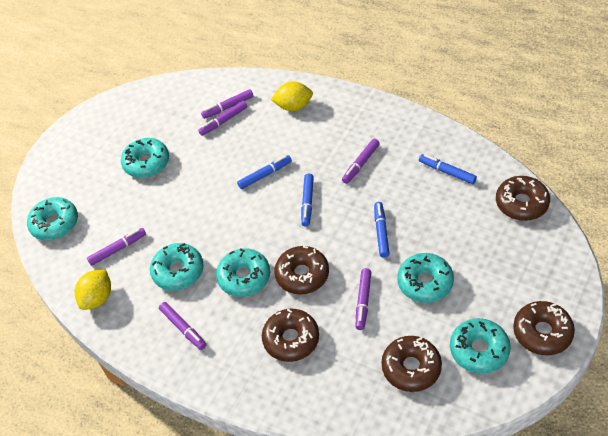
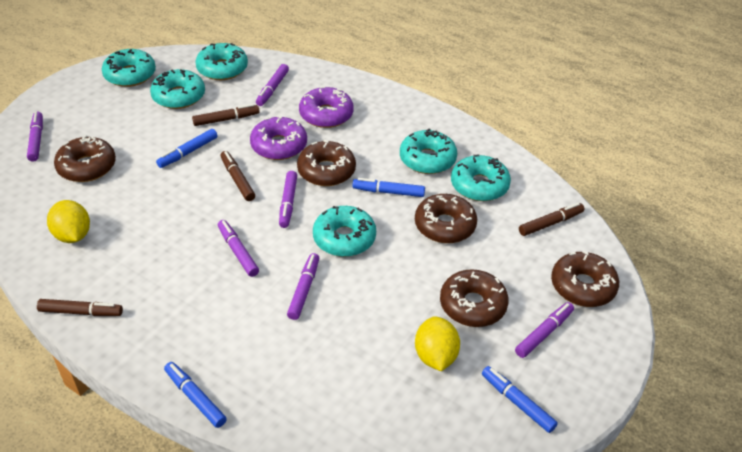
brown marker: 0 -> 4
purple donut: 0 -> 2

